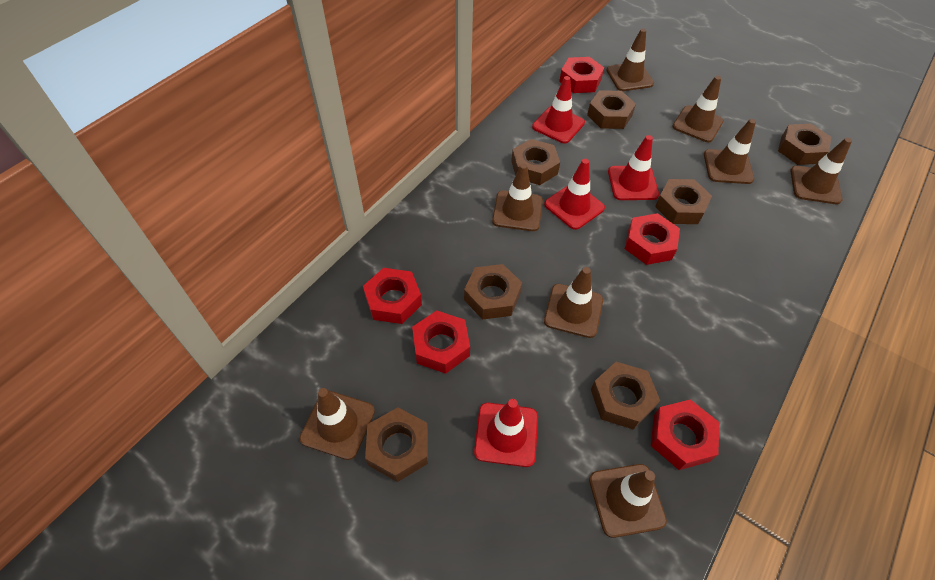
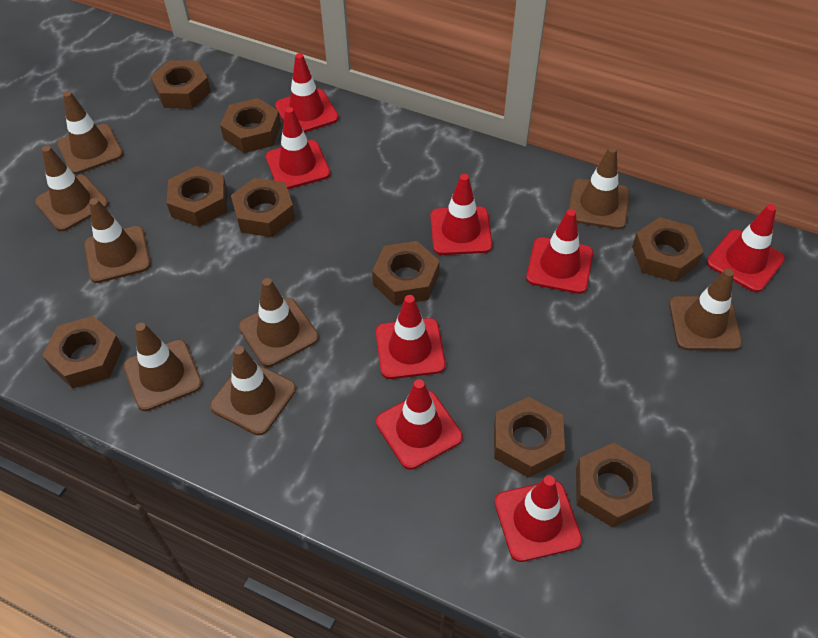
brown nut: 7 -> 9
red nut: 5 -> 0
red traffic cone: 4 -> 8

